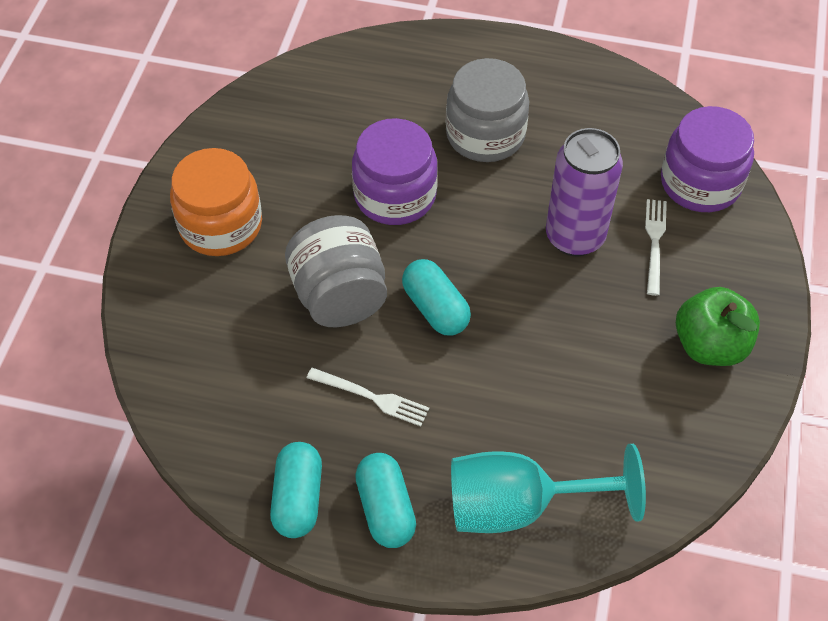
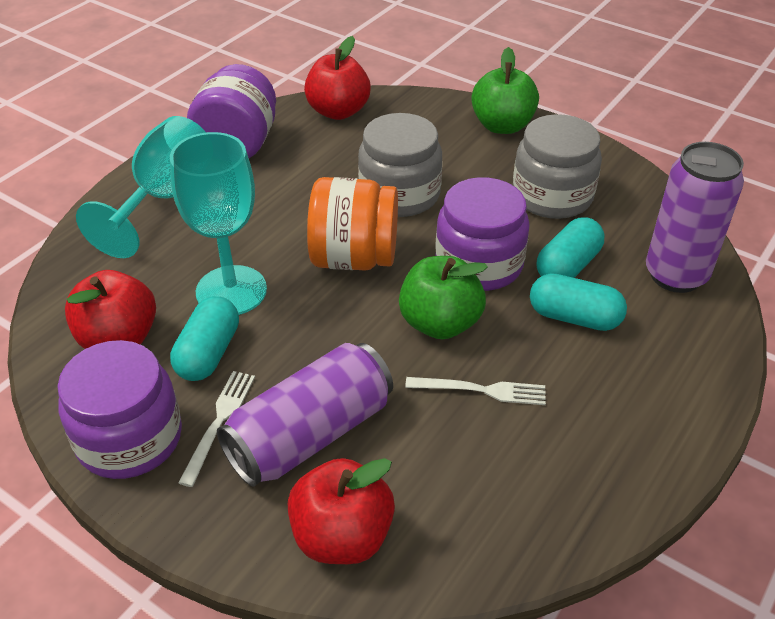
green apple: 1 -> 2
purple can: 1 -> 2
purple jar: 2 -> 3
red apple: 0 -> 3
turquoise goblet: 1 -> 2

